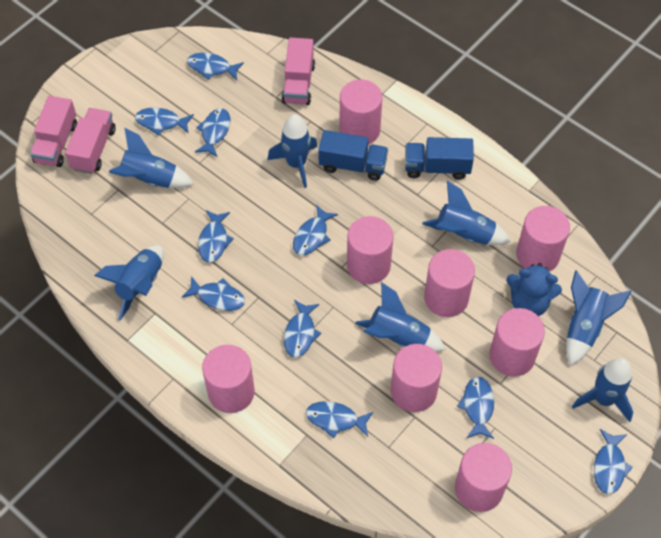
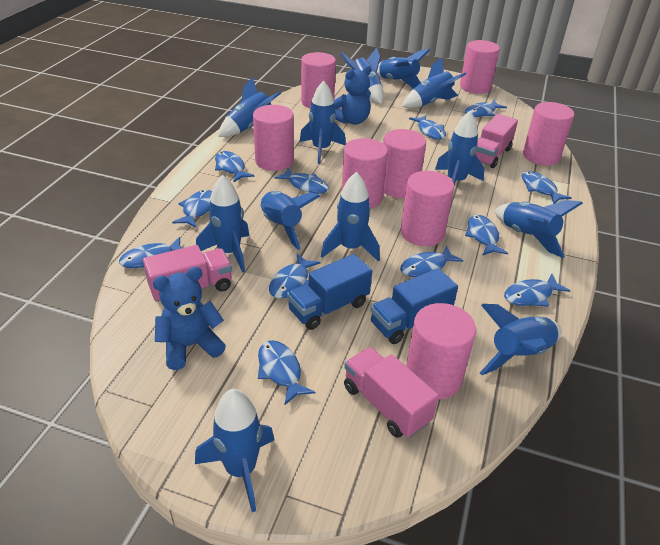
blue fish: 10 -> 12
blue rocket: 7 -> 12
blue teddy bear: 1 -> 2

